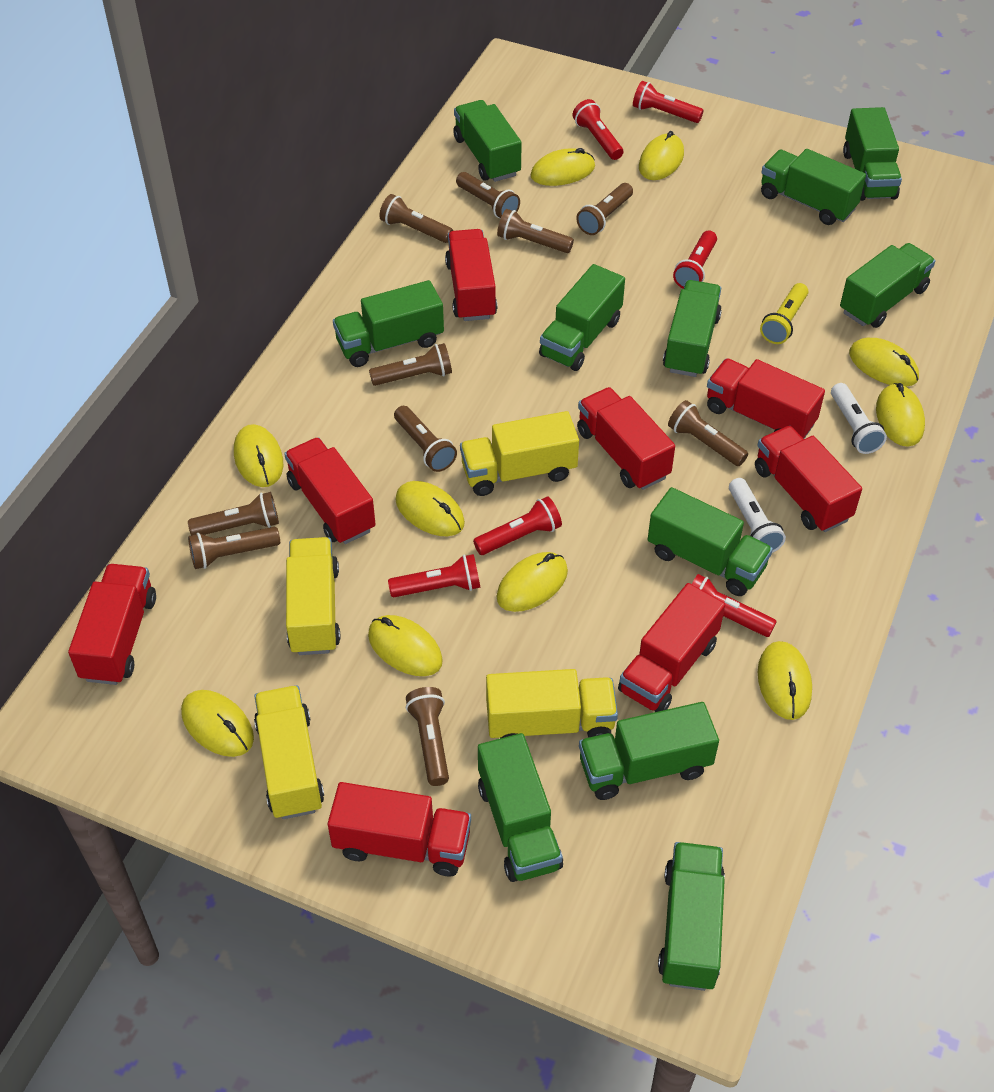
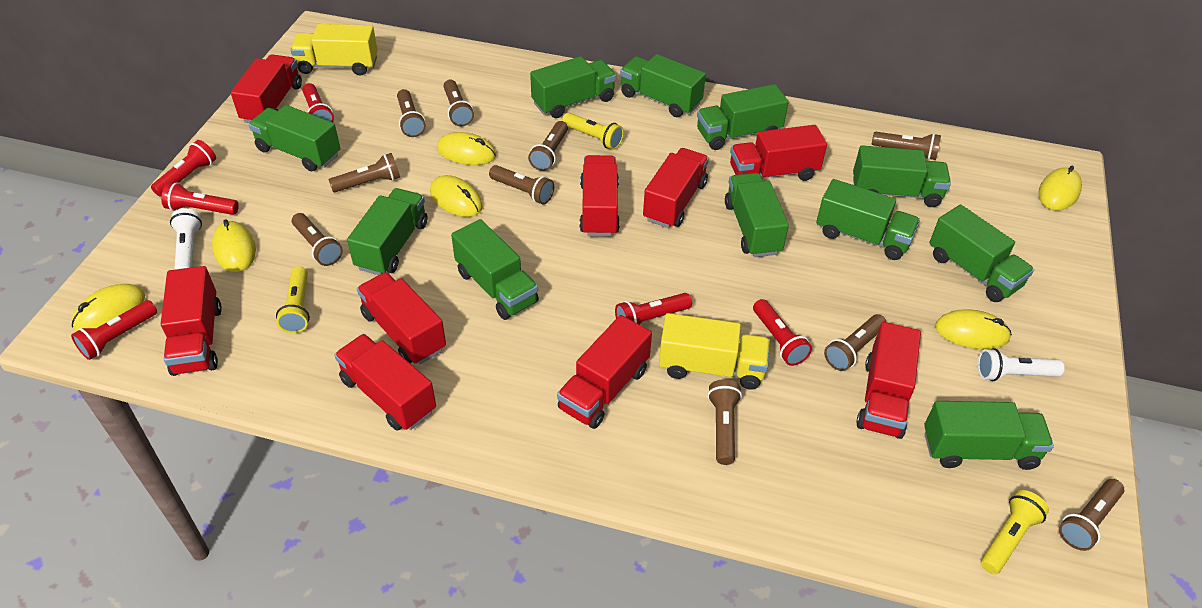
red truck: 8 -> 9
yellow flashlight: 1 -> 3
yellow mouse: 10 -> 6
yellow truck: 4 -> 2

